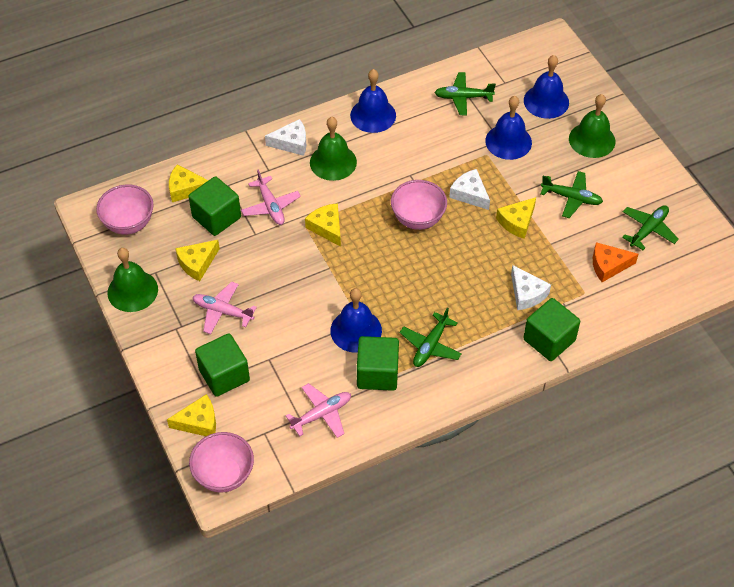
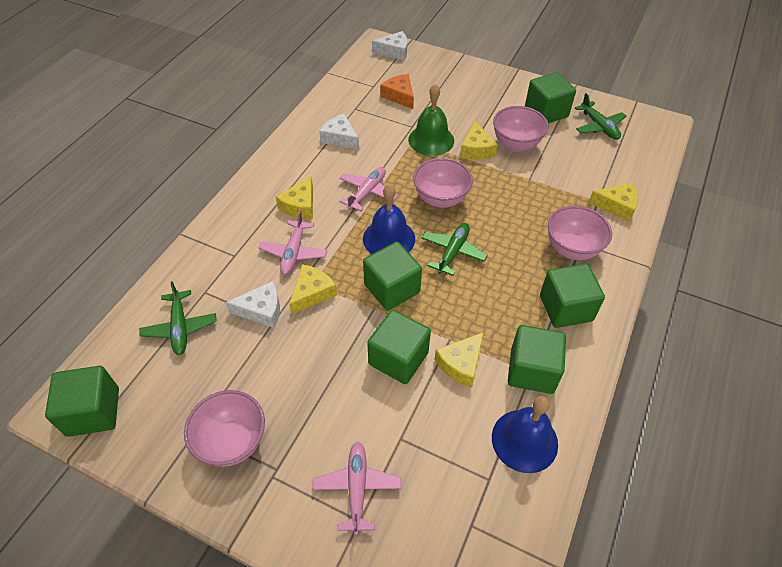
blue bell: 4 -> 2
green bell: 3 -> 1
green cube: 4 -> 6
green plane: 4 -> 3
pink bowl: 3 -> 4

